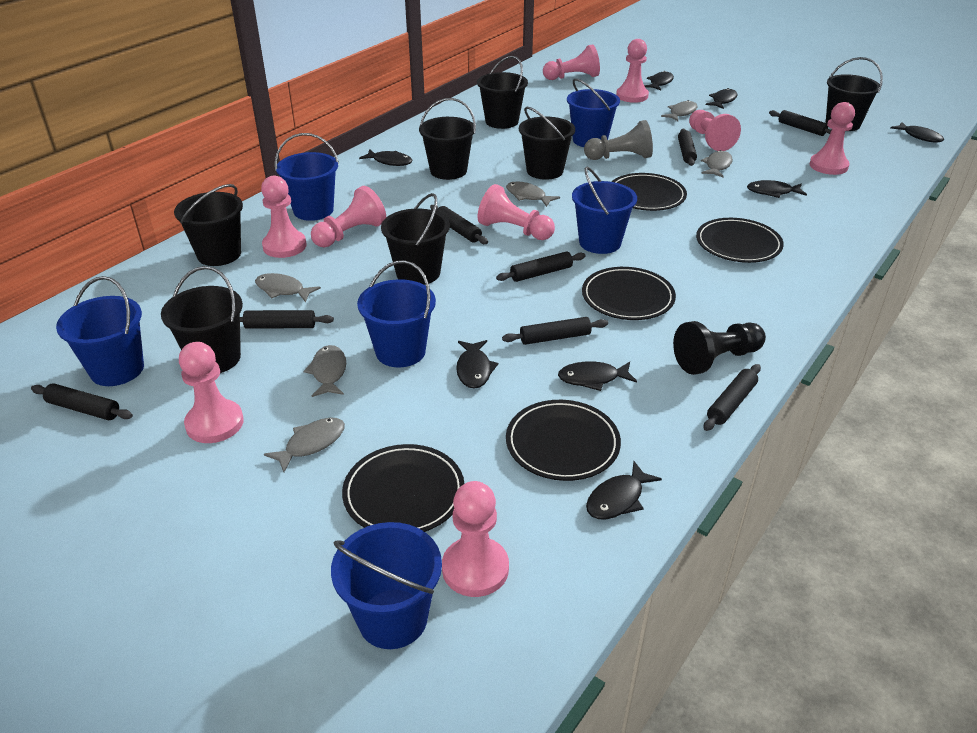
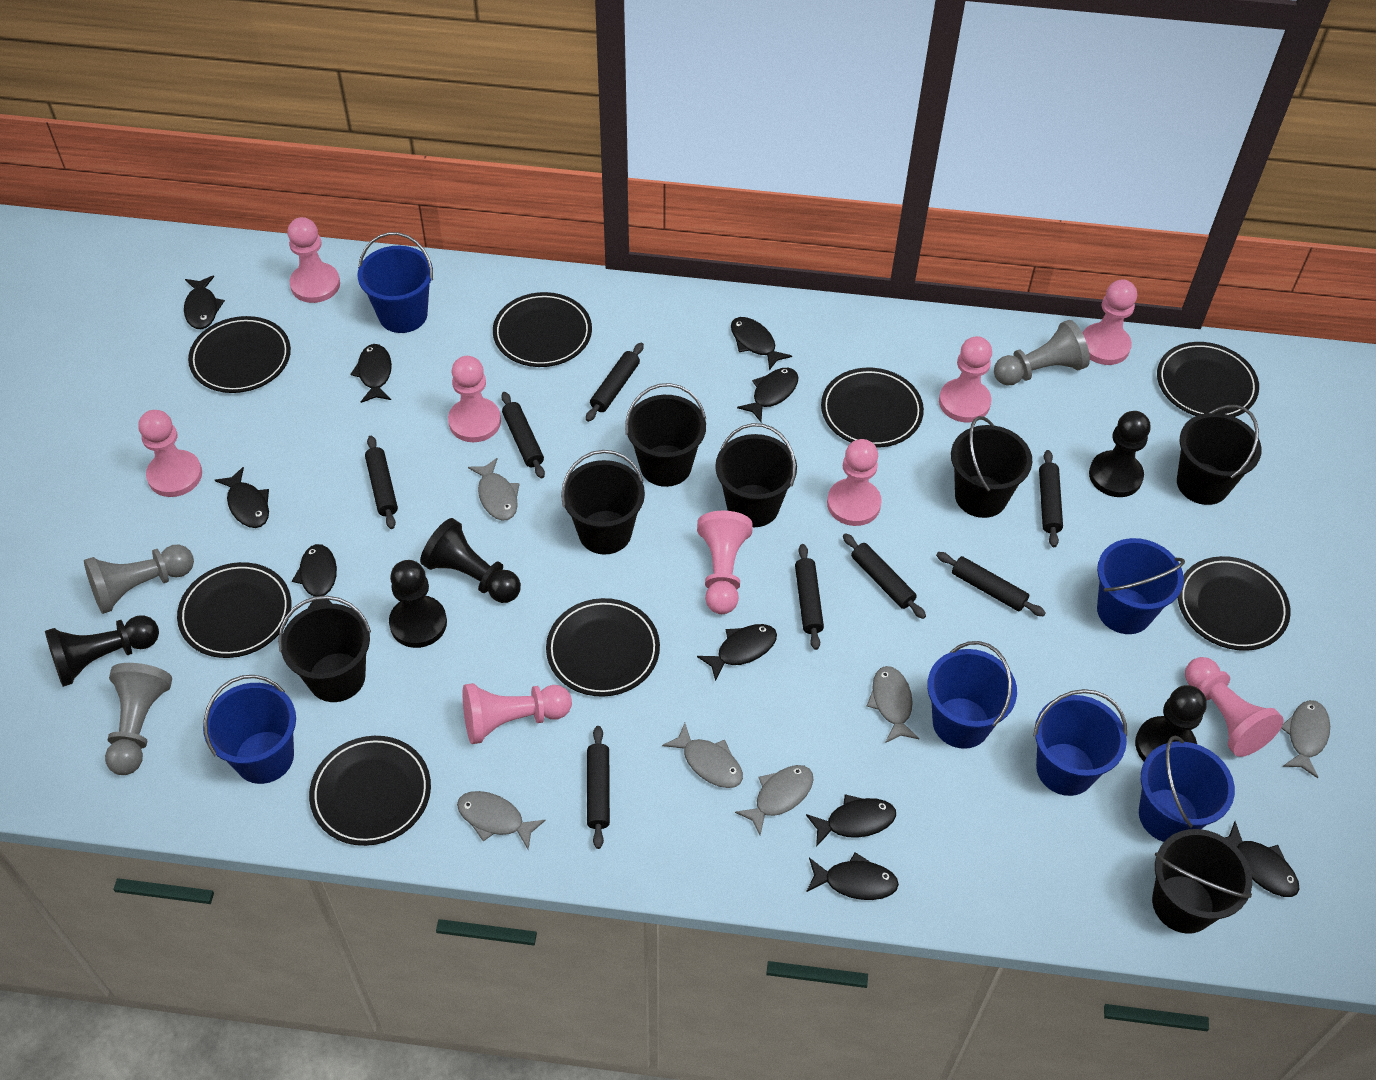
black fish: 8 -> 10
black pawn: 1 -> 5
black plate: 5 -> 8
grey pawn: 1 -> 3

